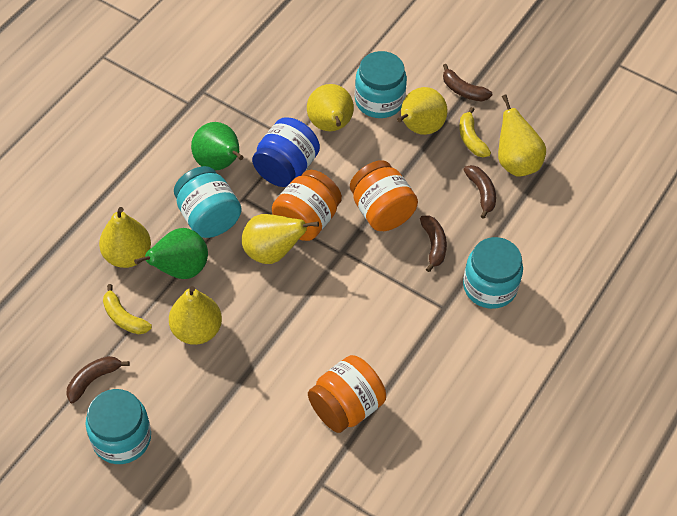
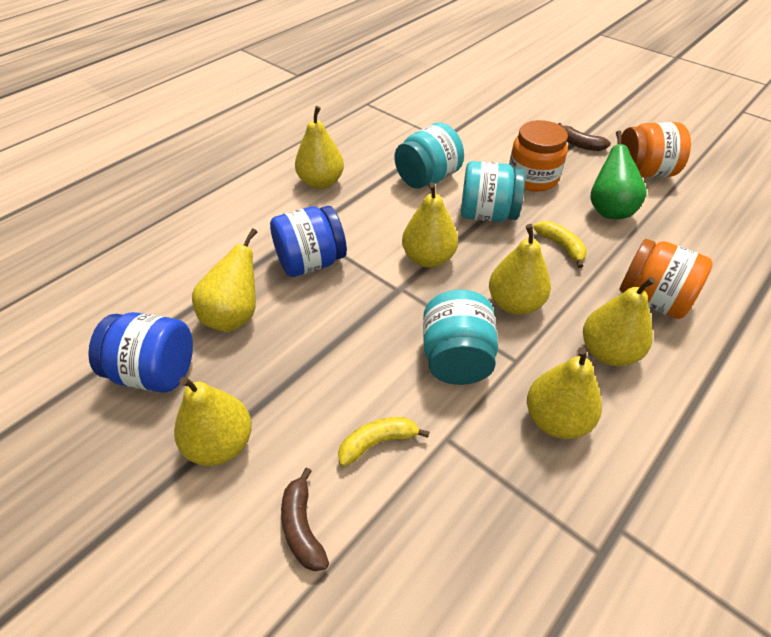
blue jar: 1 -> 2
brown banana: 4 -> 2
green pear: 2 -> 1
turquoise jar: 4 -> 3
yellow pear: 6 -> 7

